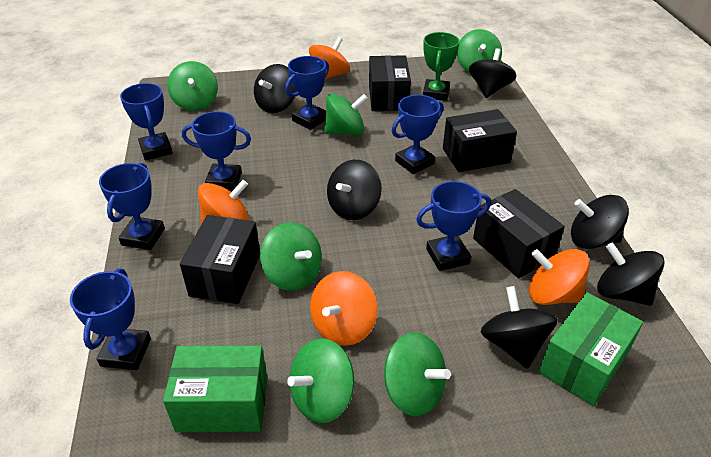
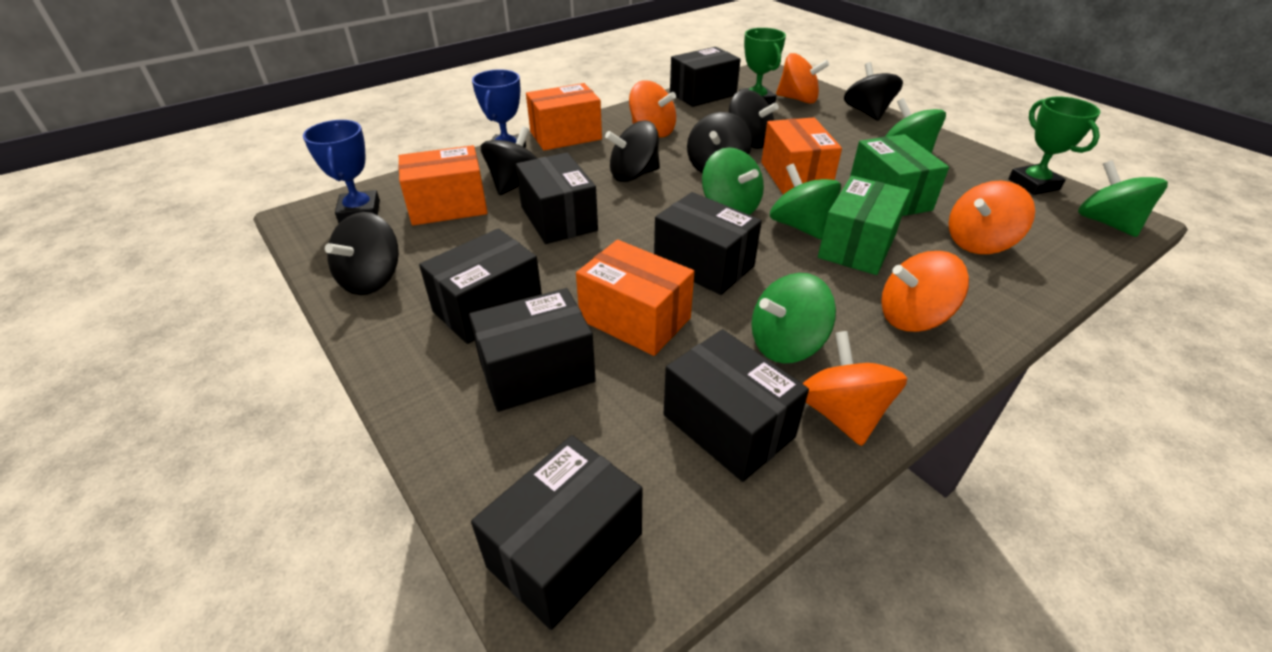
black box: 4 -> 7
blue trophy: 7 -> 2
green spinning top: 6 -> 5
green trophy: 1 -> 2
orange box: 0 -> 4
orange spinning top: 4 -> 5

